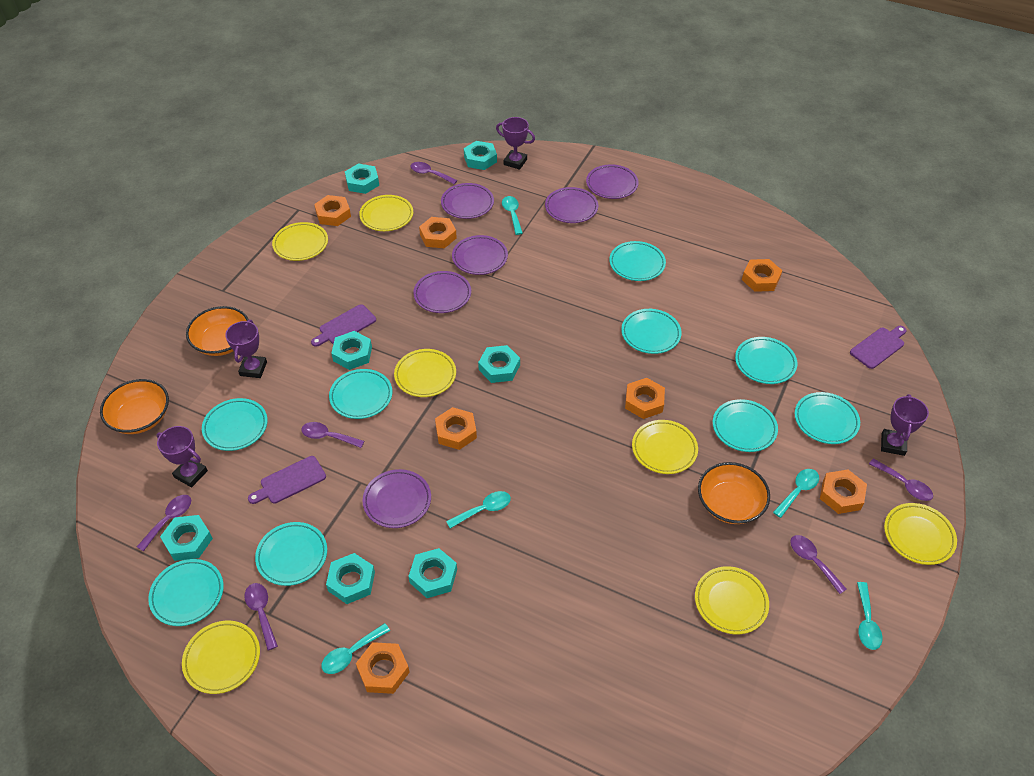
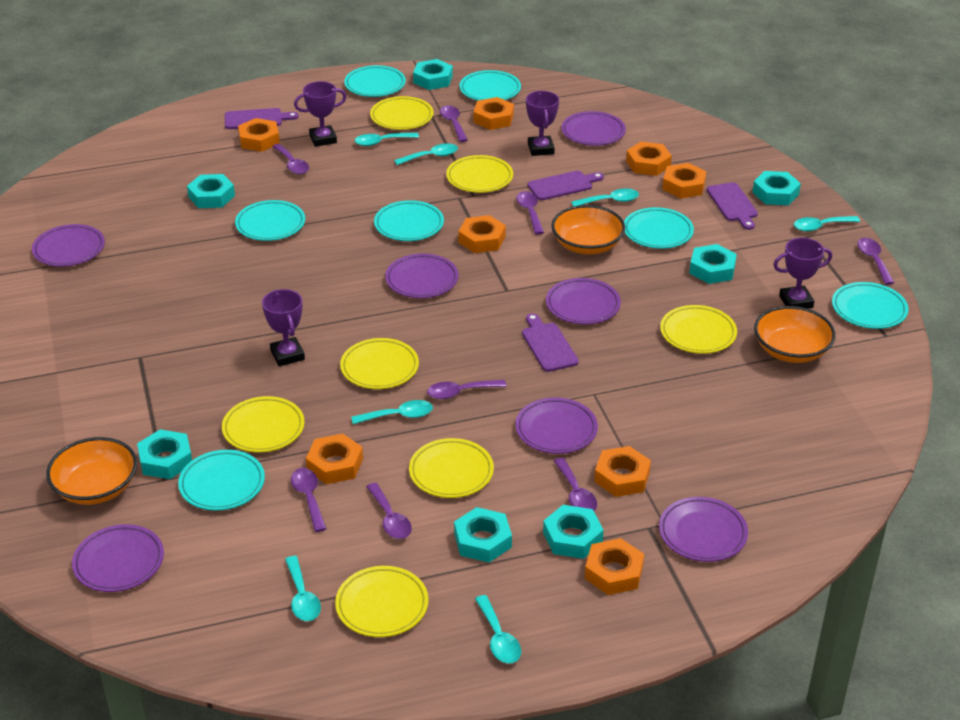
orange nut: 7 -> 8
purple cutting board: 3 -> 4
purple plate: 6 -> 7
purple spoon: 6 -> 8
turquoise plate: 9 -> 7
turquoise spoon: 5 -> 7

